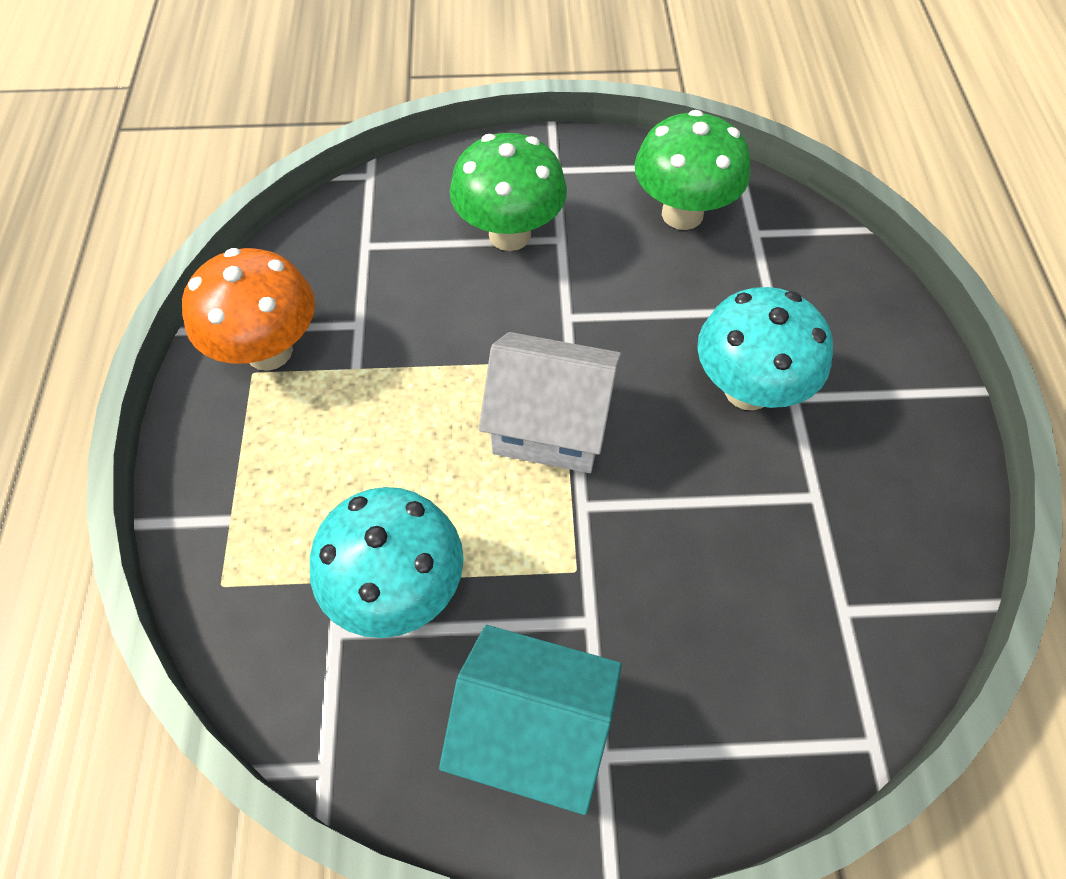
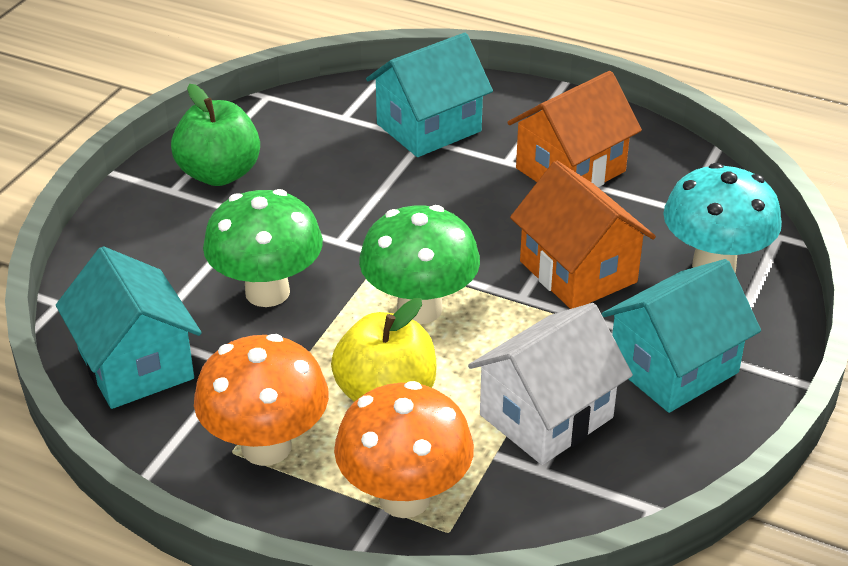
green apple: 0 -> 1
orange house: 0 -> 2
orange mushroom: 1 -> 2
turquoise house: 1 -> 3
turquoise mushroom: 2 -> 1
yellow apple: 0 -> 1

